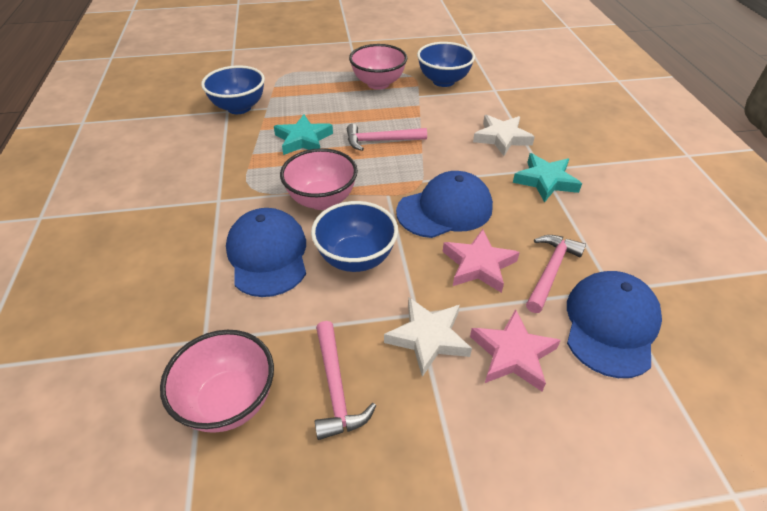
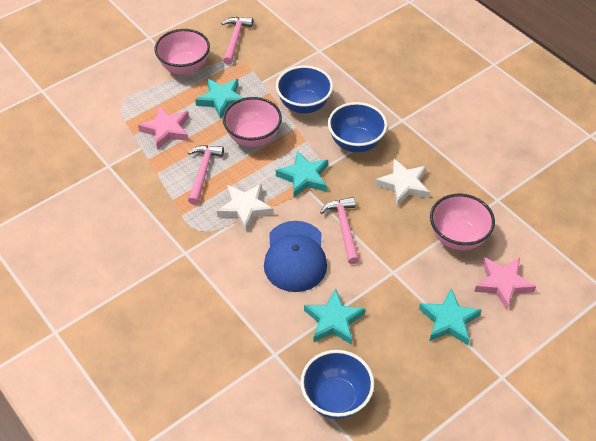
blue cap: 3 -> 1
turquoise star: 2 -> 4

